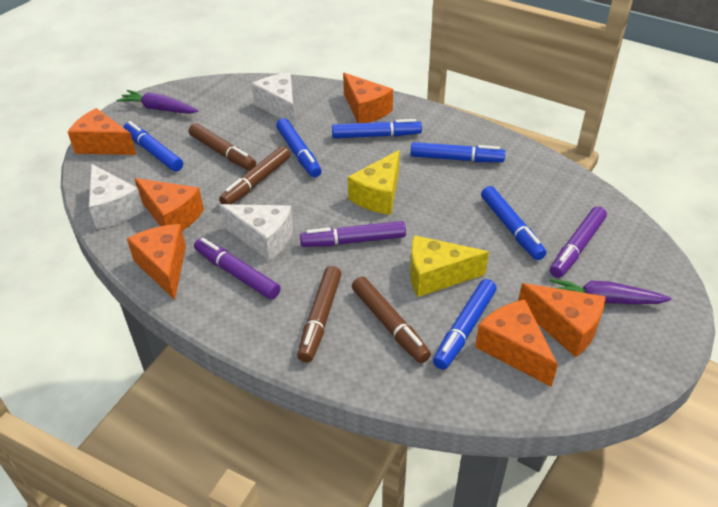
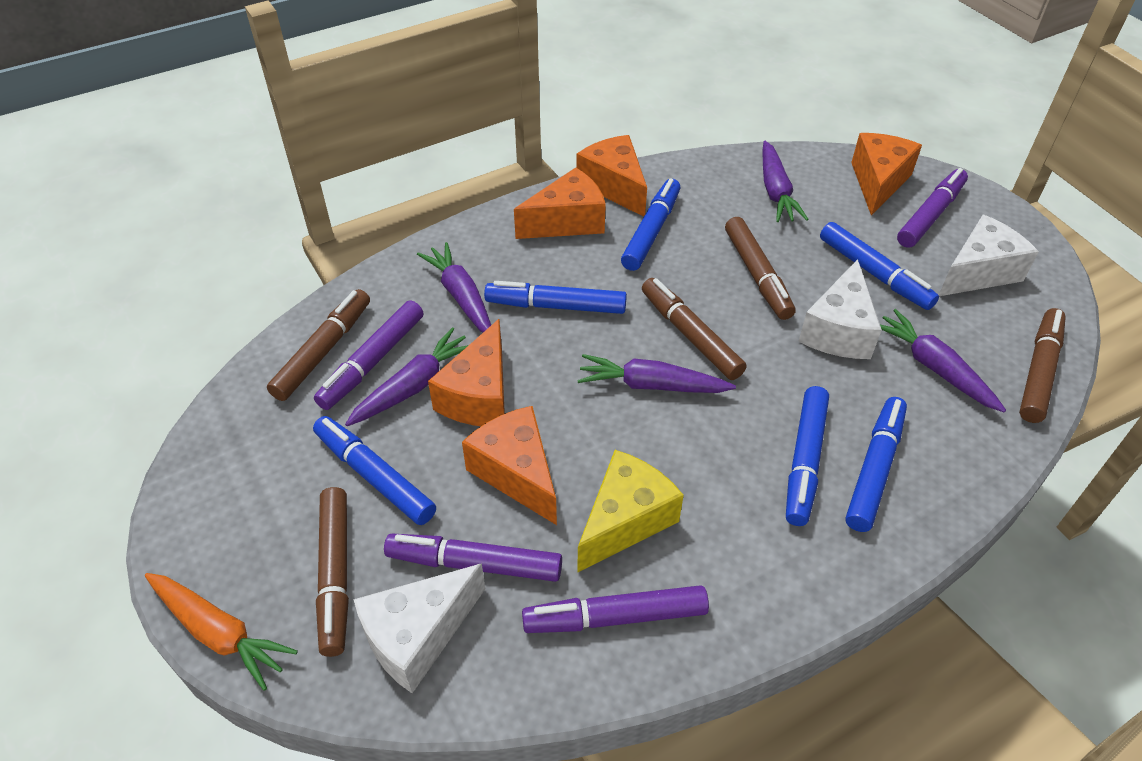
brown marker: 4 -> 5
orange carrot: 0 -> 1
orange cheese: 6 -> 5
purple carrot: 2 -> 5
purple marker: 3 -> 4
yellow cheese: 2 -> 1

